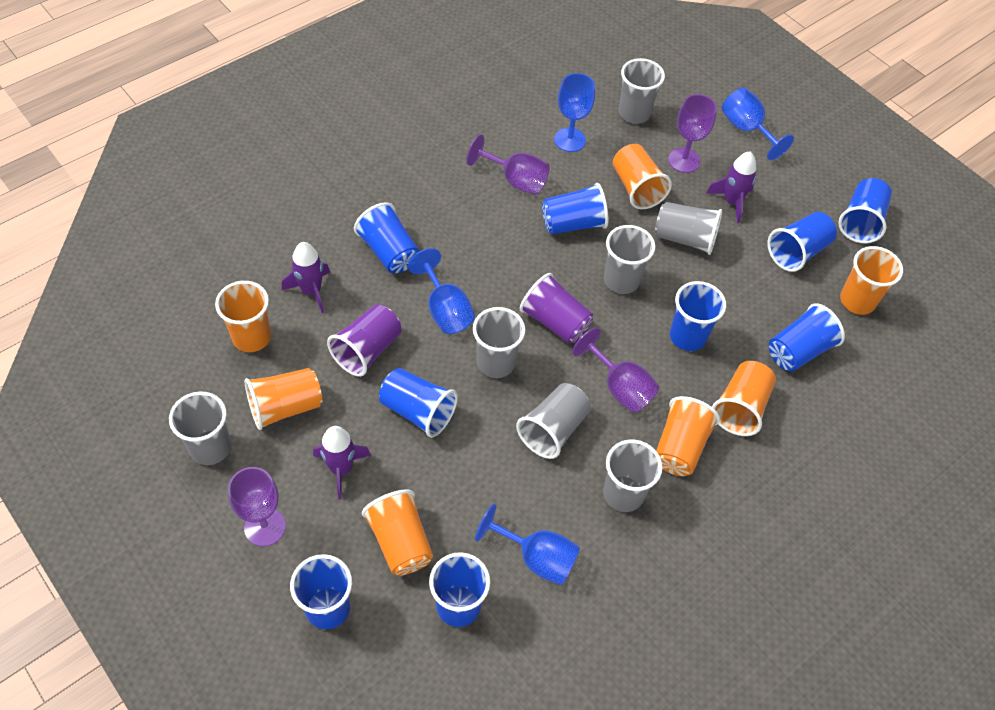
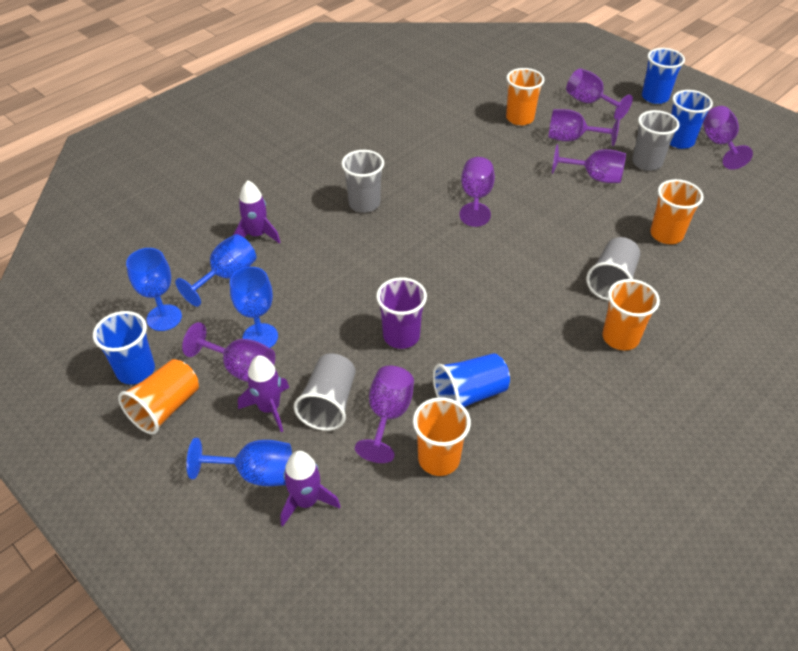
blue cup: 9 -> 4
grey cup: 7 -> 4
orange cup: 7 -> 5
purple cup: 2 -> 1
purple goblet: 4 -> 7

